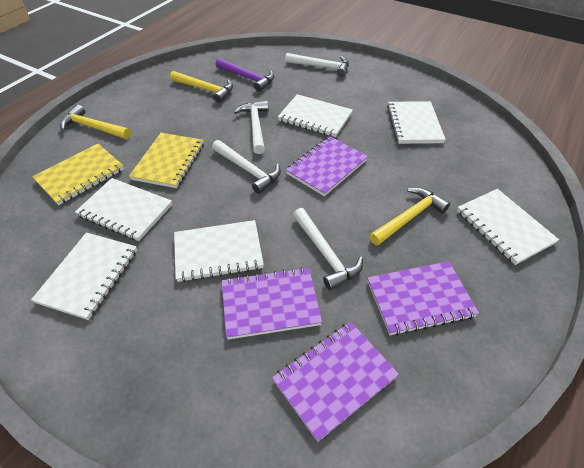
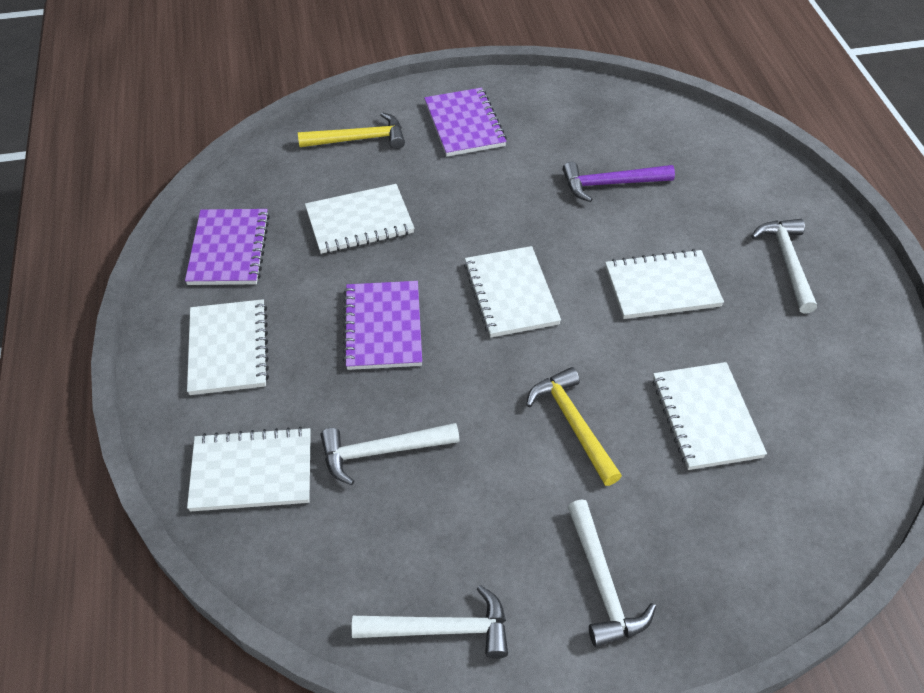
purple notebook: 4 -> 3
yellow hammer: 3 -> 2
yellow notebook: 2 -> 0

